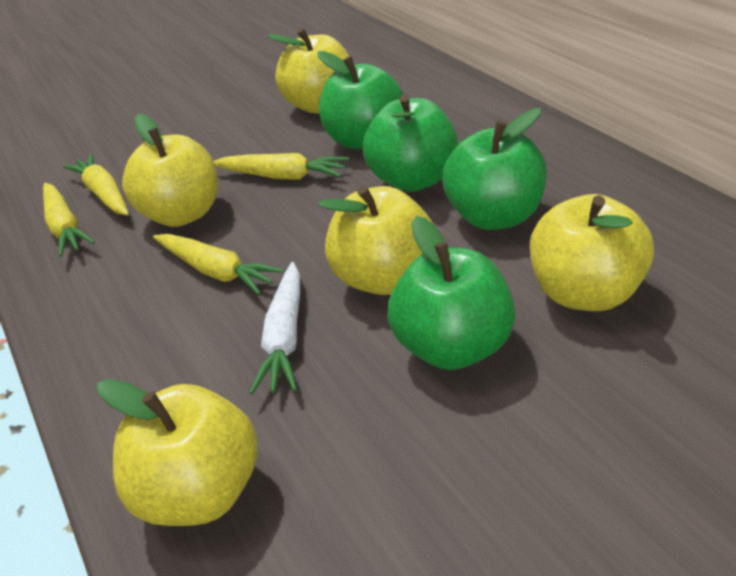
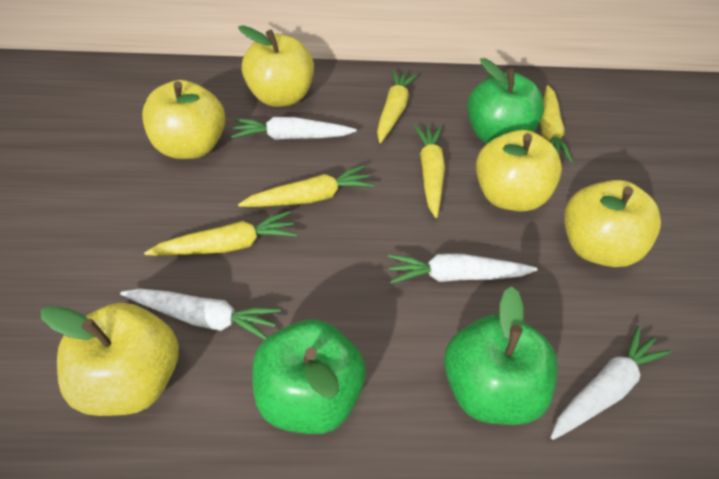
green apple: 4 -> 3
white carrot: 1 -> 4
yellow carrot: 4 -> 5

